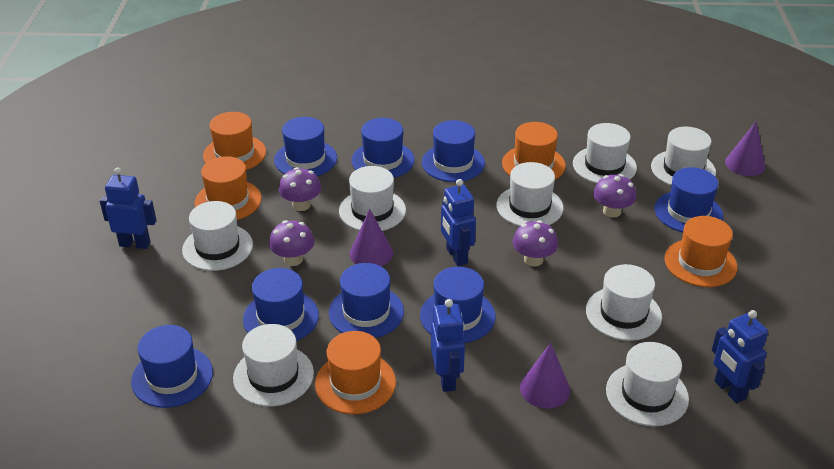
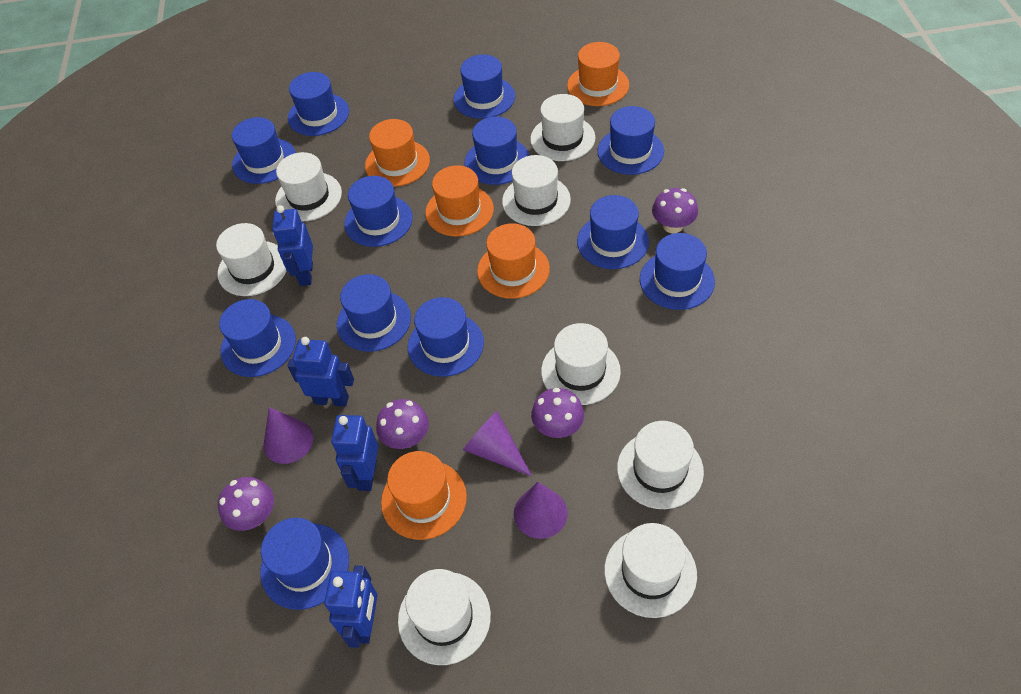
blue hat: 8 -> 12

